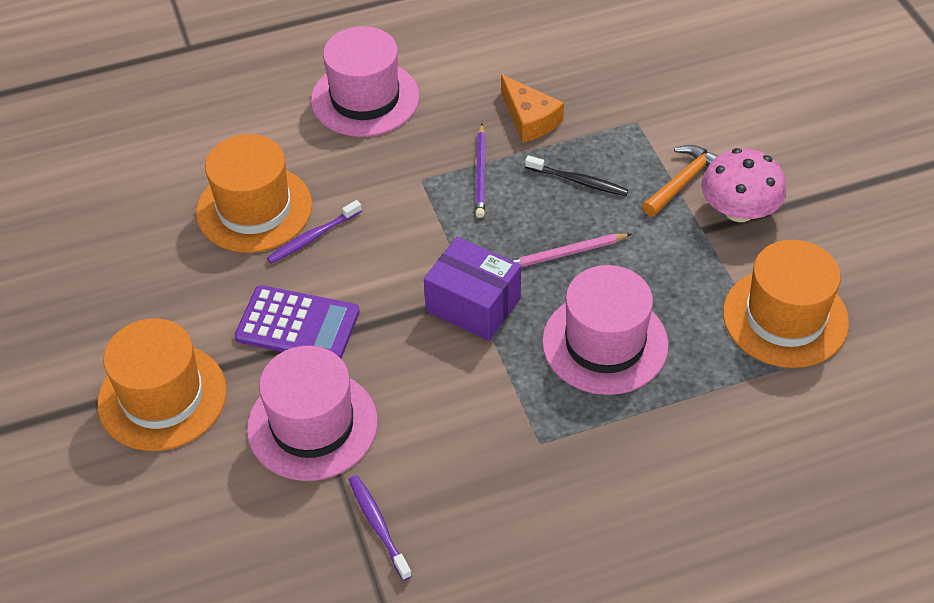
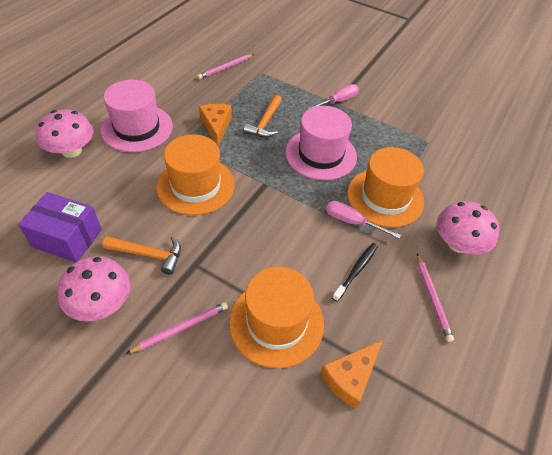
orange cheese: 1 -> 2
orange hammer: 1 -> 2
pink hat: 3 -> 2
pink mushroom: 1 -> 3
pink pencil: 1 -> 3
pink screwdriver: 0 -> 2
purple calculator: 1 -> 0
purple pencil: 1 -> 0
purple toothbrush: 2 -> 0

